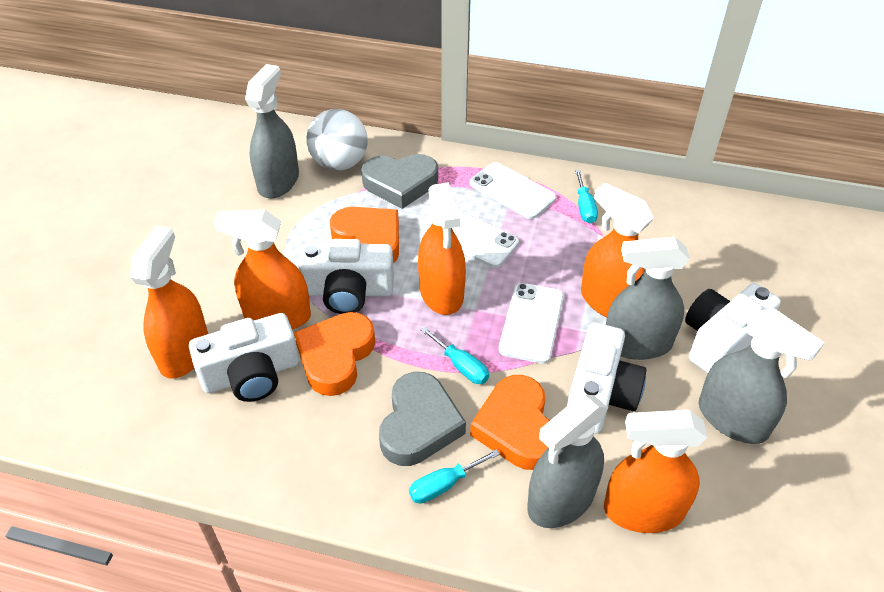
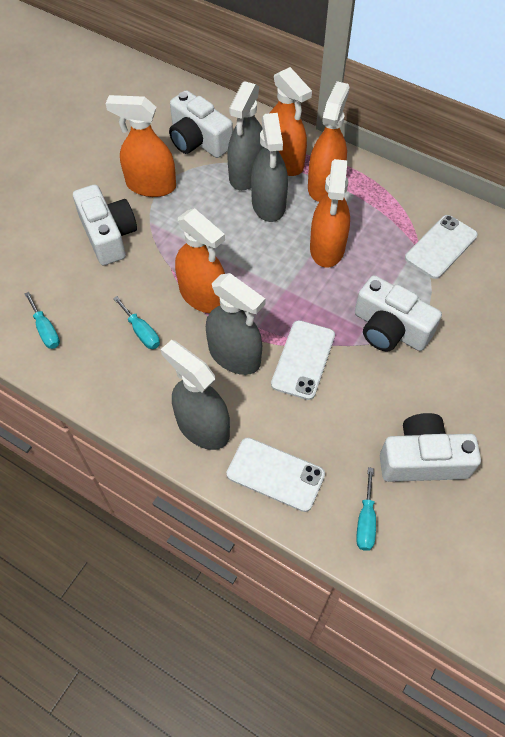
grey heart: 2 -> 0
orange heart: 3 -> 0
white ball: 1 -> 0

